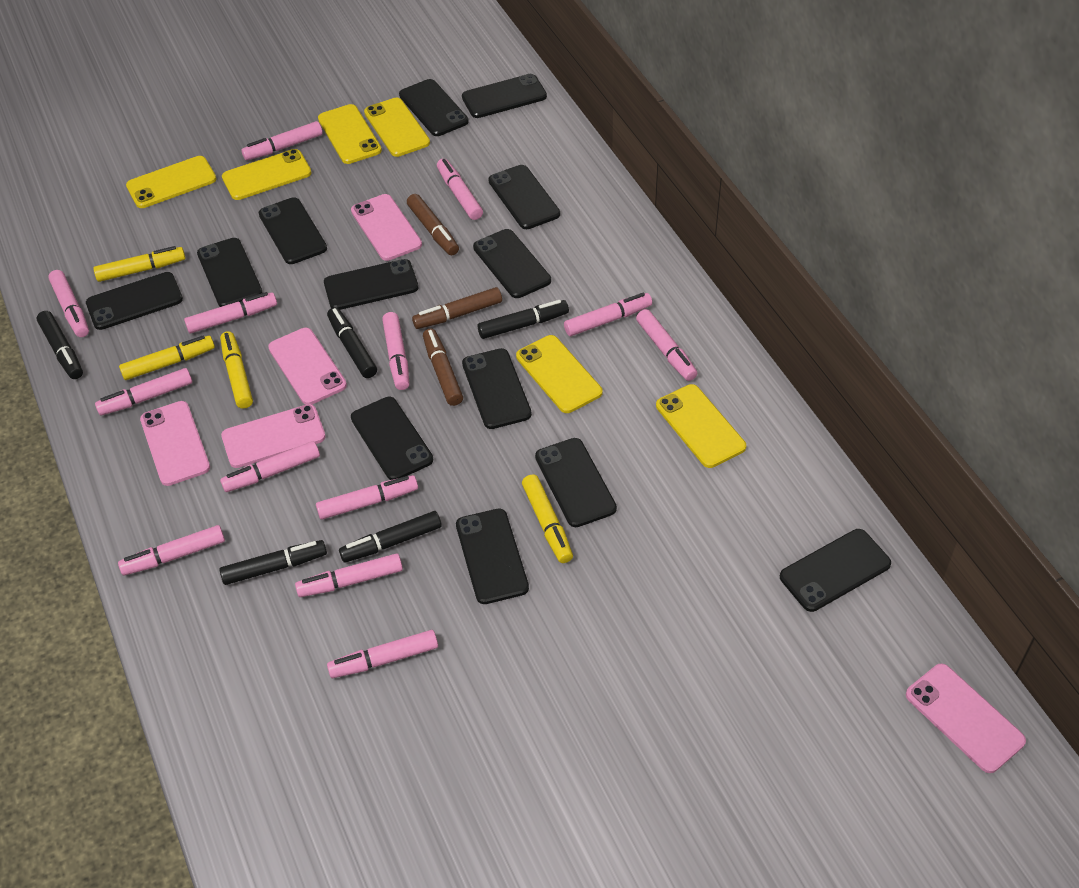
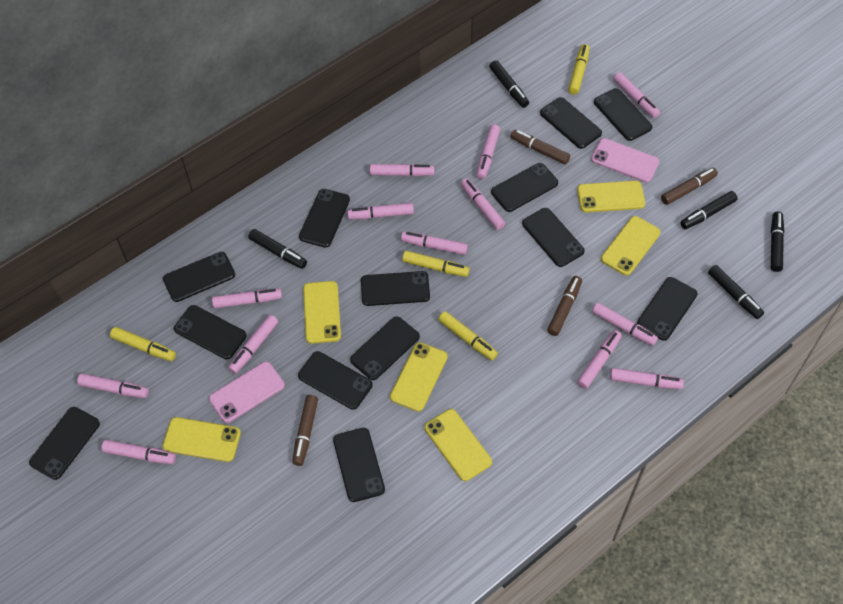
brown marker: 3 -> 4
pink phone: 5 -> 2

